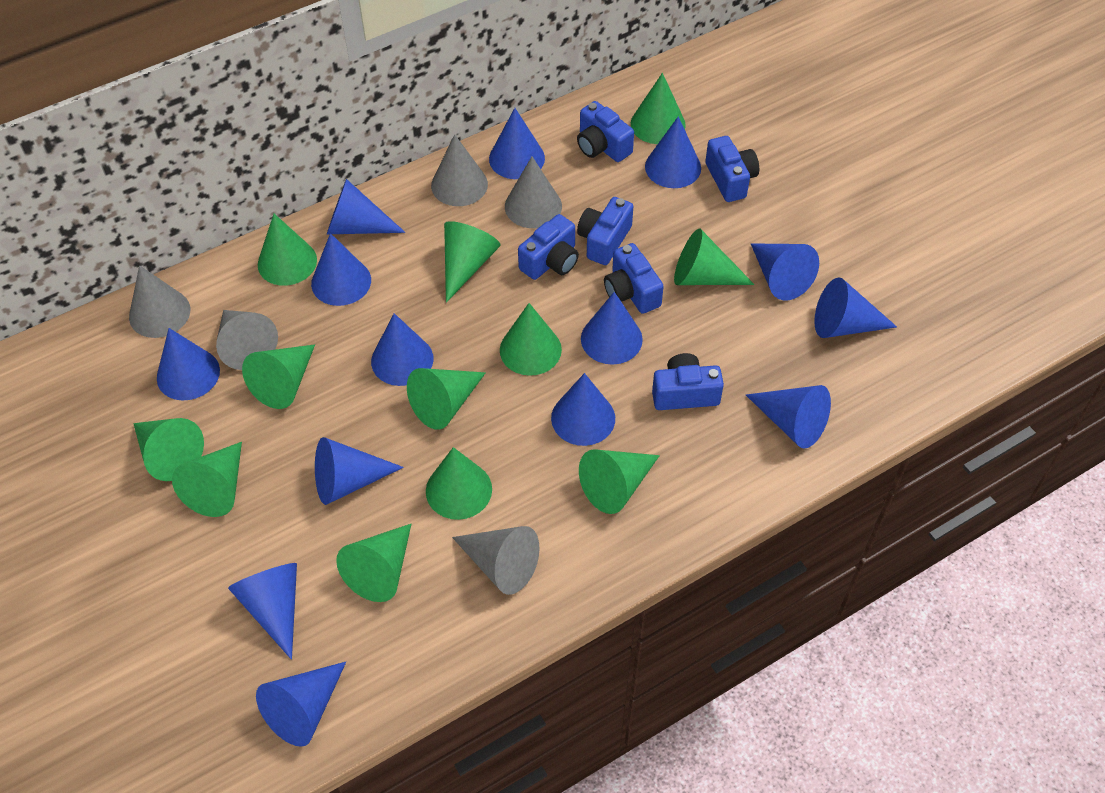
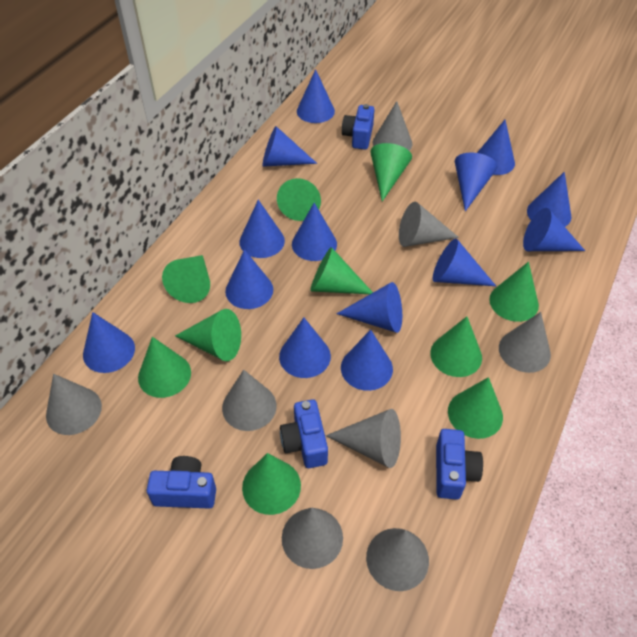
blue camera: 6 -> 4
green cone: 12 -> 10
grey cone: 5 -> 8

